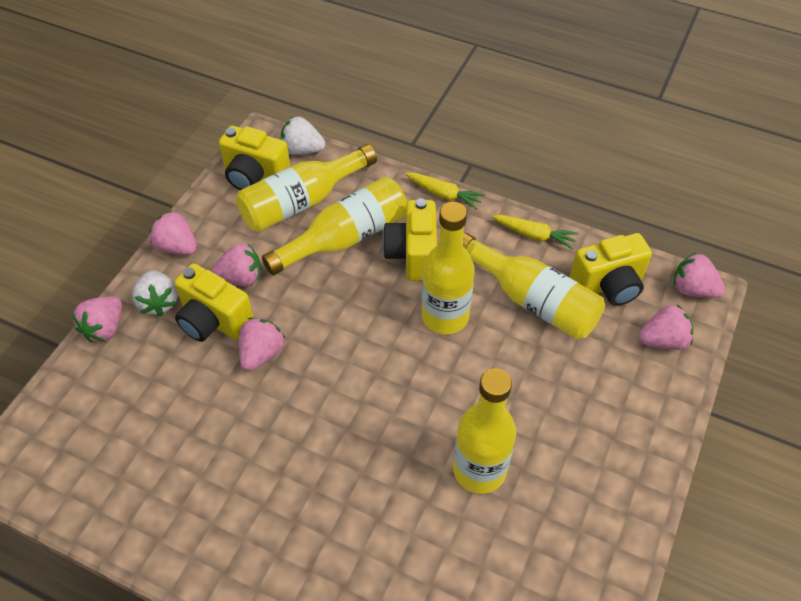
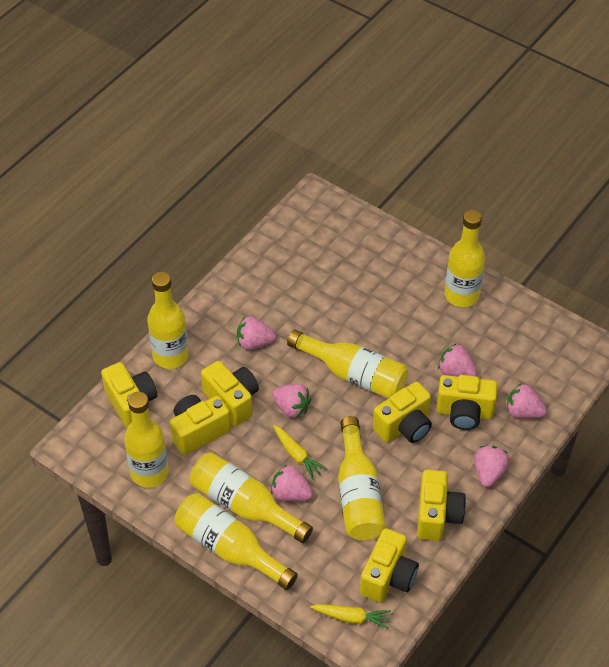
white strawberry: 2 -> 0
yellow bottle: 5 -> 7
yellow camera: 4 -> 7

